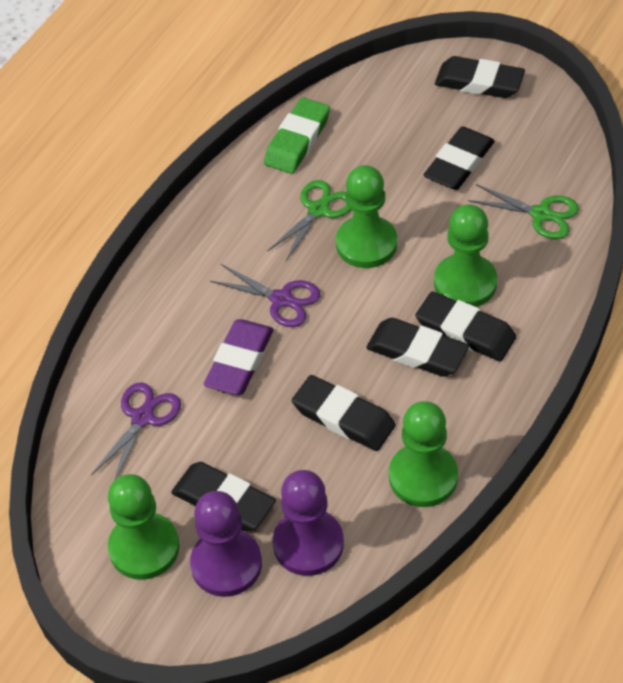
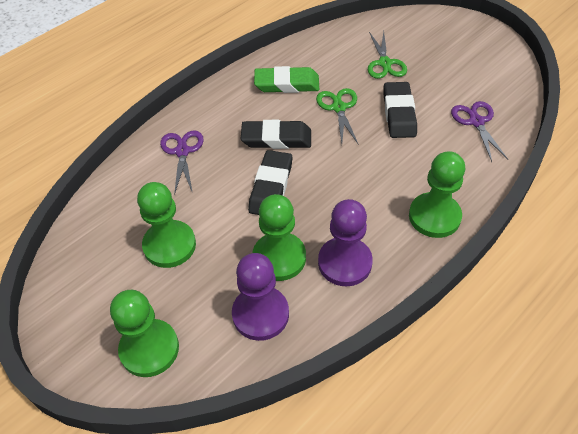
black eraser: 6 -> 3
purple eraser: 1 -> 0

